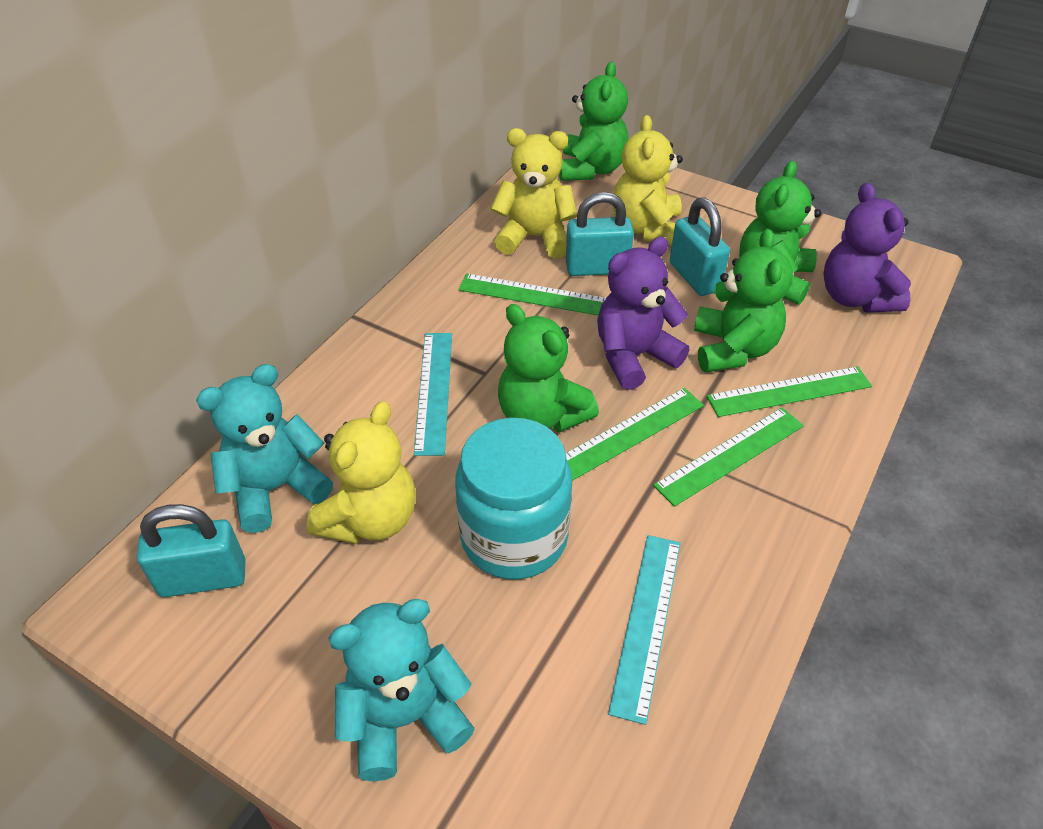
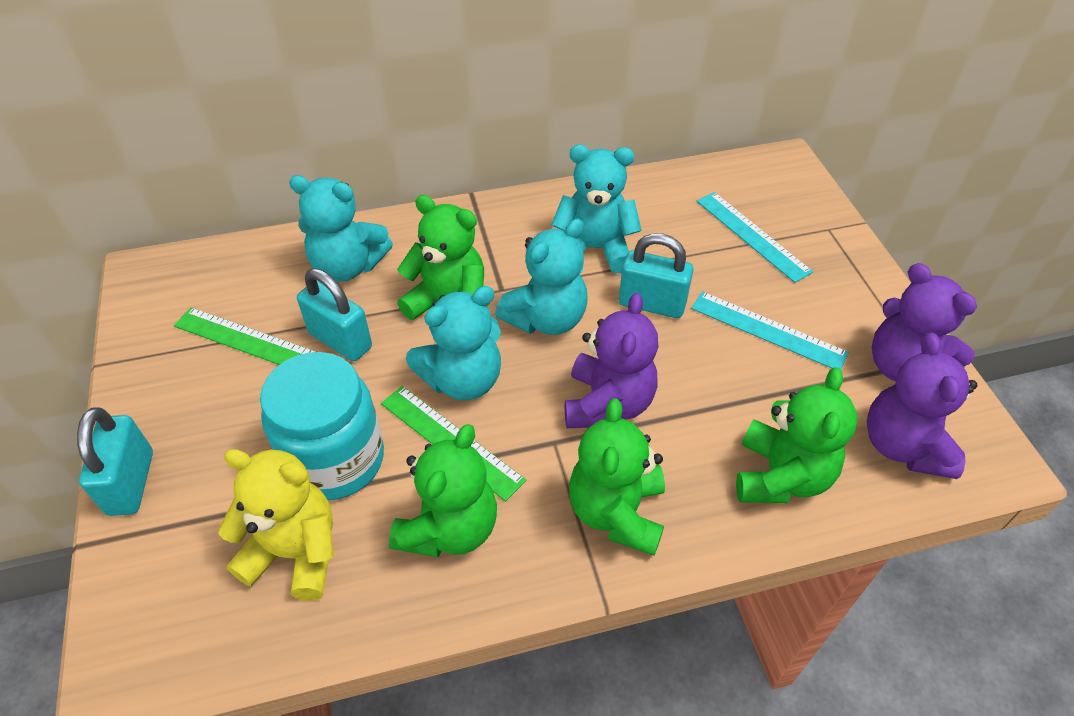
green ruler: 4 -> 2
purple teddy bear: 2 -> 3
turquoise teddy bear: 2 -> 4
yellow teddy bear: 3 -> 1

